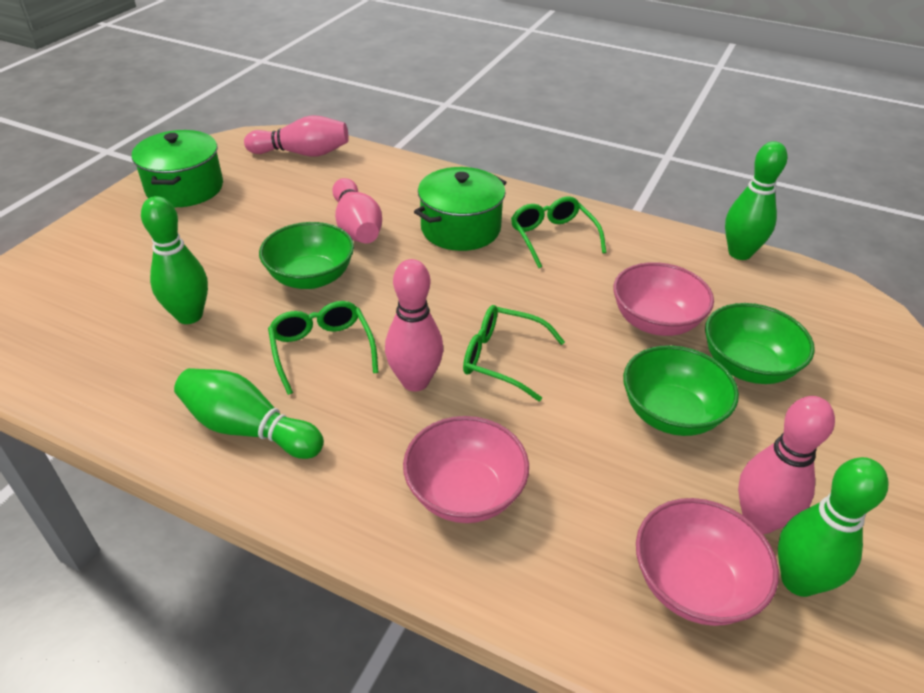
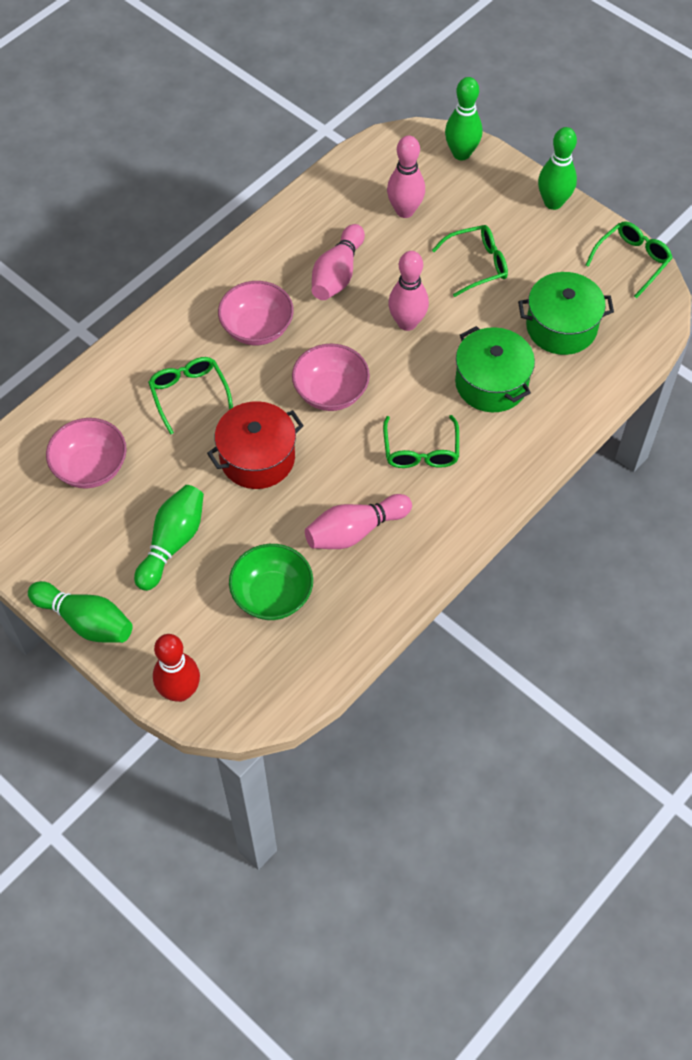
green bowl: 3 -> 1
green glasses: 3 -> 4
red bowling pin: 0 -> 1
red pot: 0 -> 1

